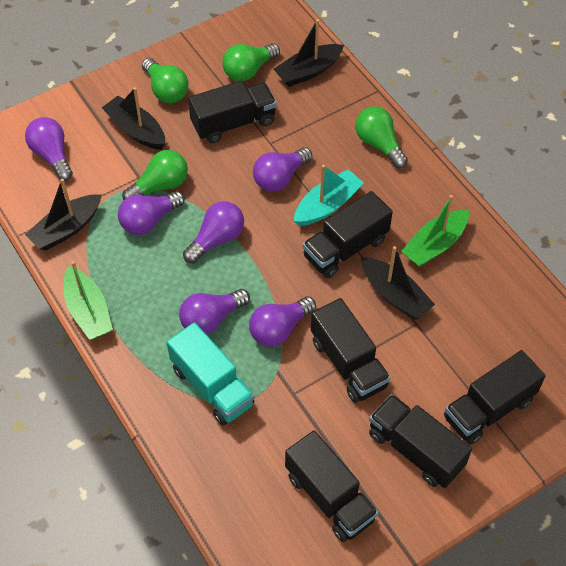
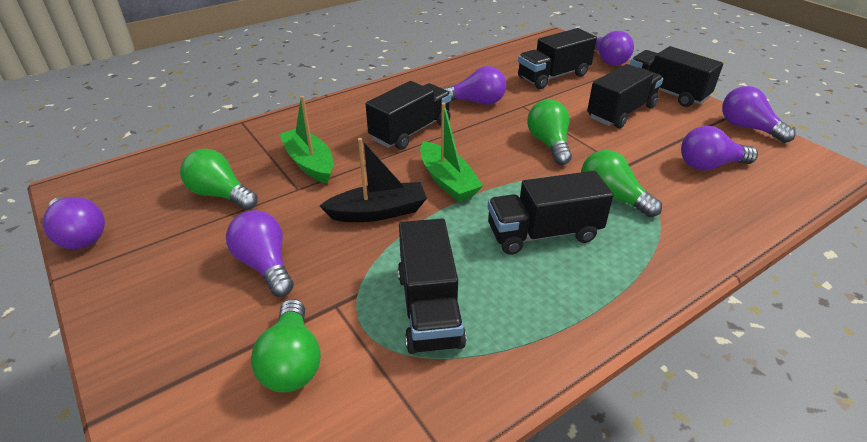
black boat: 4 -> 1
turquoise boat: 1 -> 0
turquoise truck: 1 -> 0

